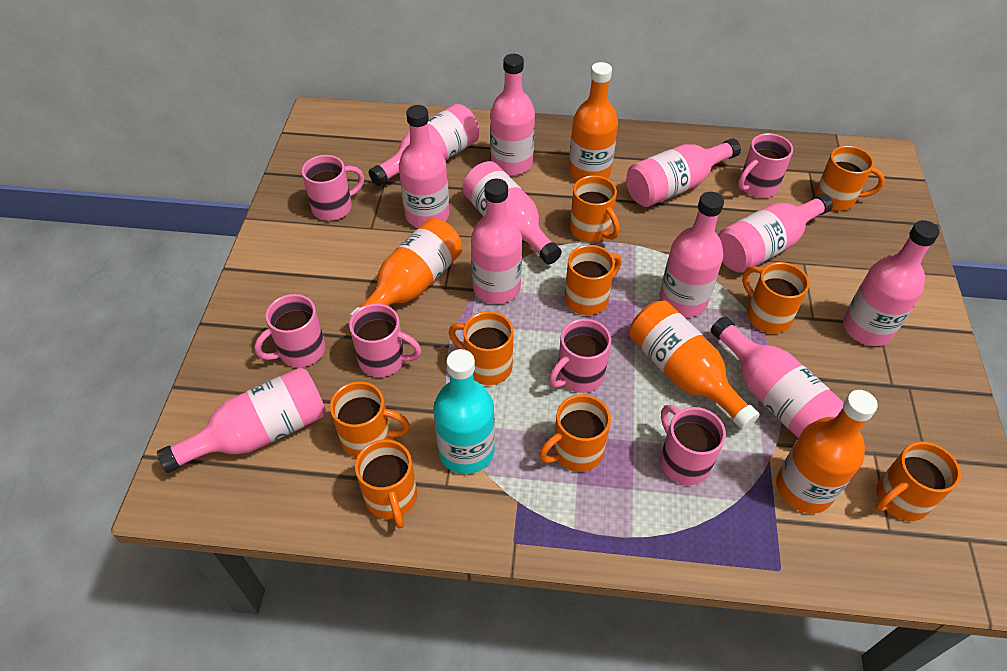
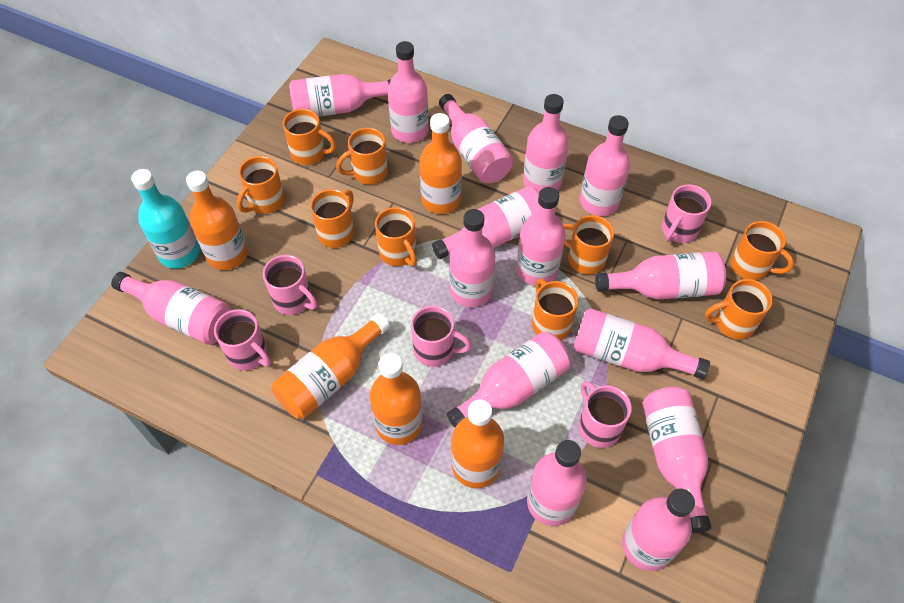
orange bottle: 4 -> 5
pink bottle: 11 -> 15
pink mug: 6 -> 5

